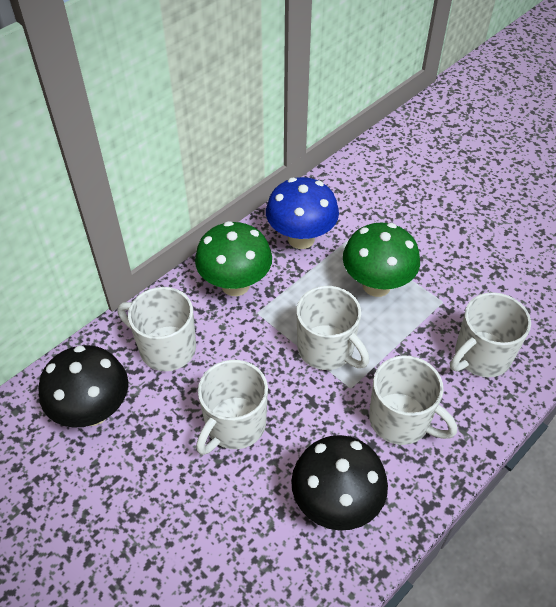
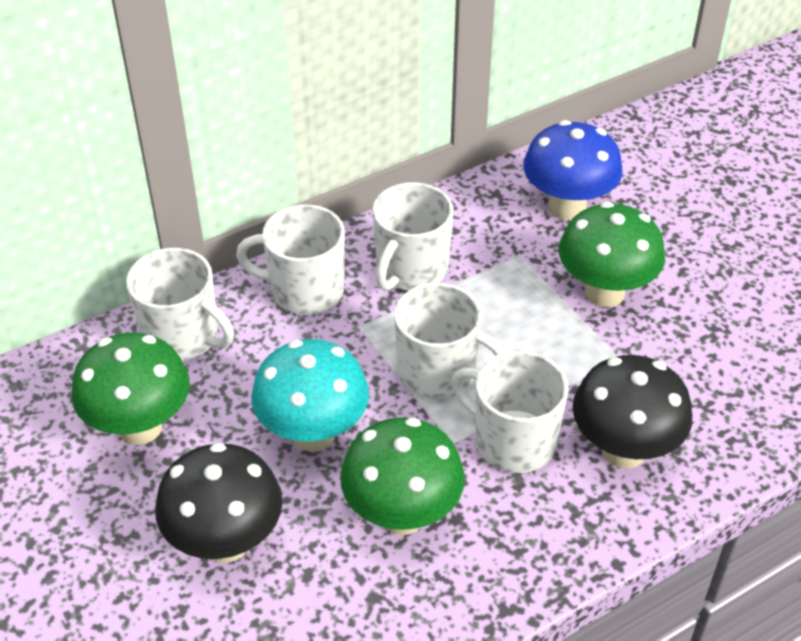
green mushroom: 2 -> 3
turquoise mushroom: 0 -> 1

